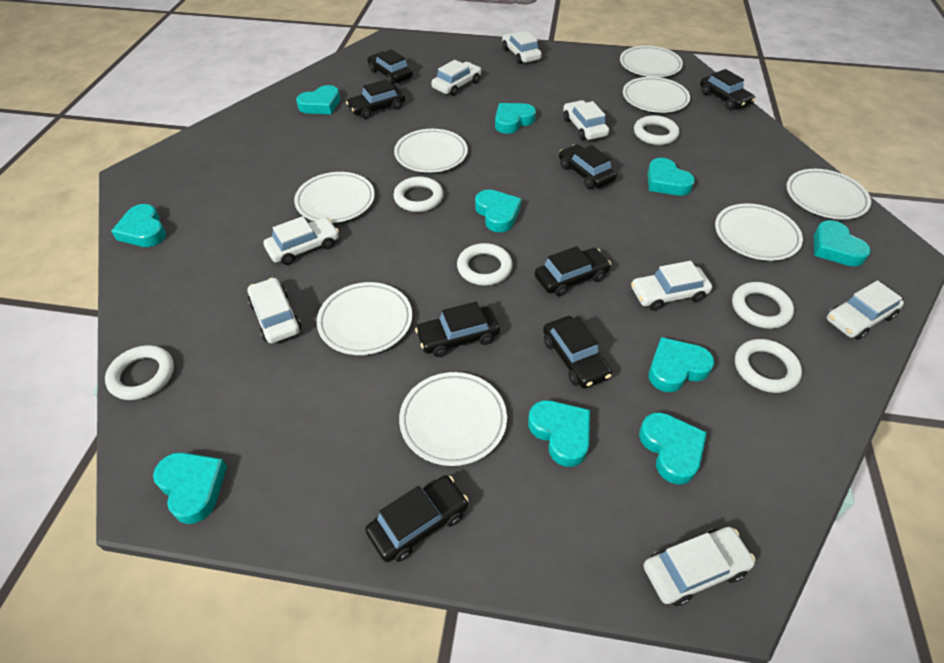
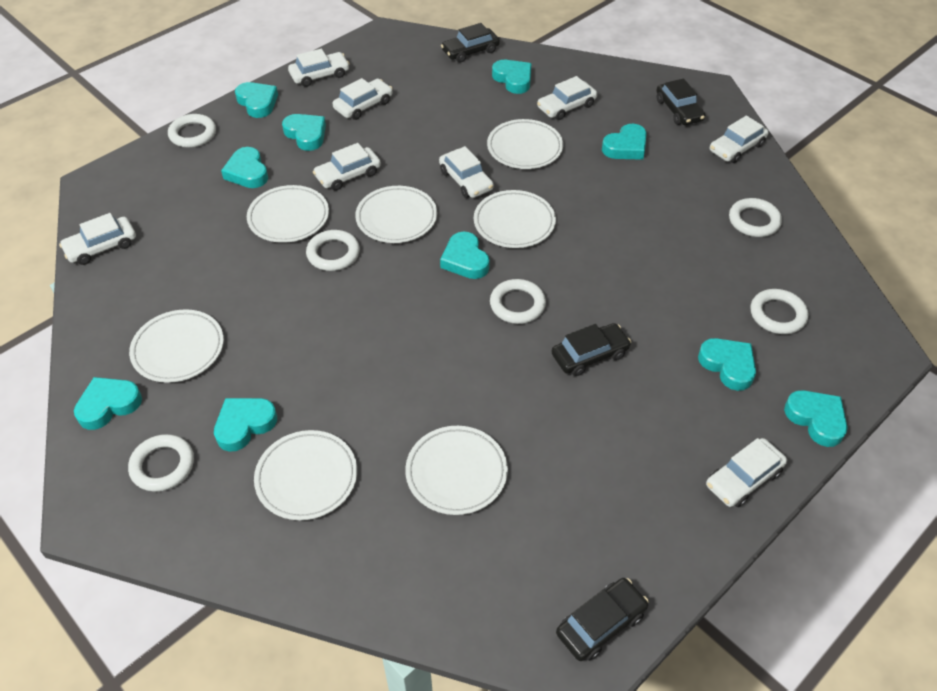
black car: 8 -> 4
white plate: 8 -> 7

